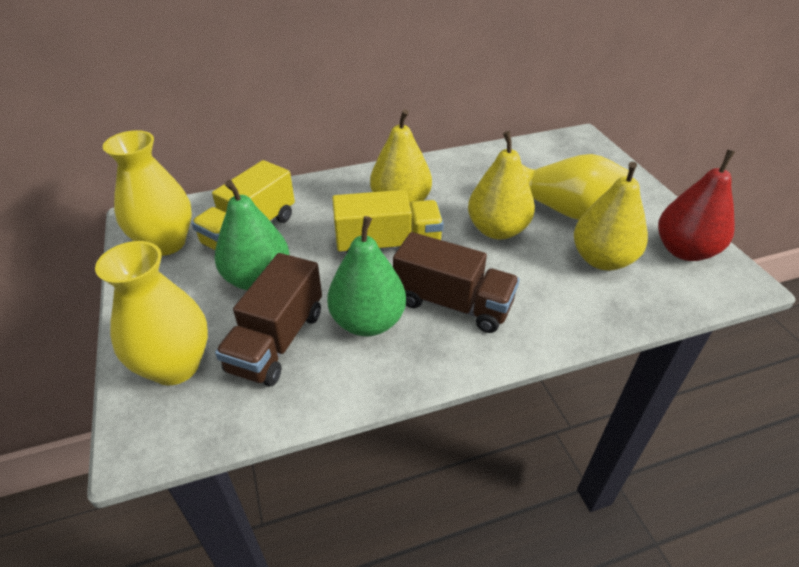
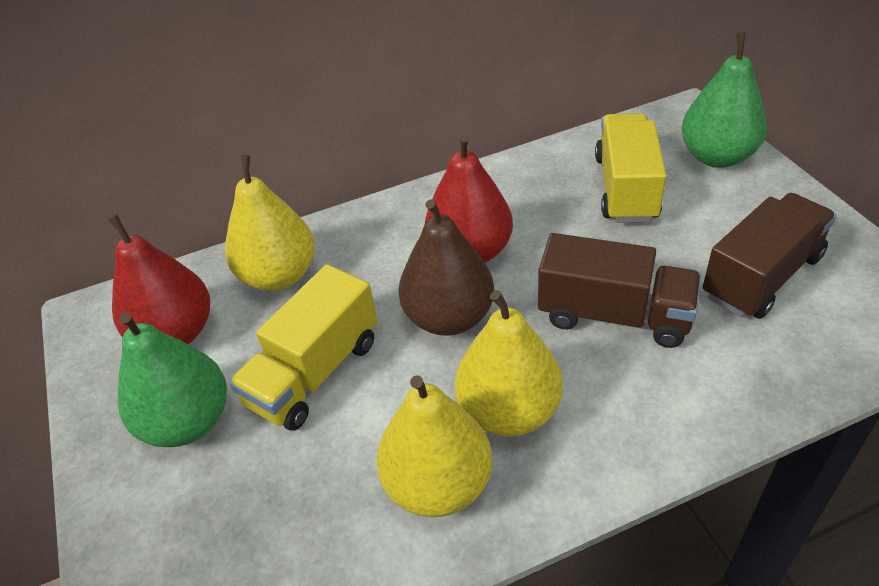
brown pear: 0 -> 1
red pear: 1 -> 2
yellow vase: 3 -> 0

